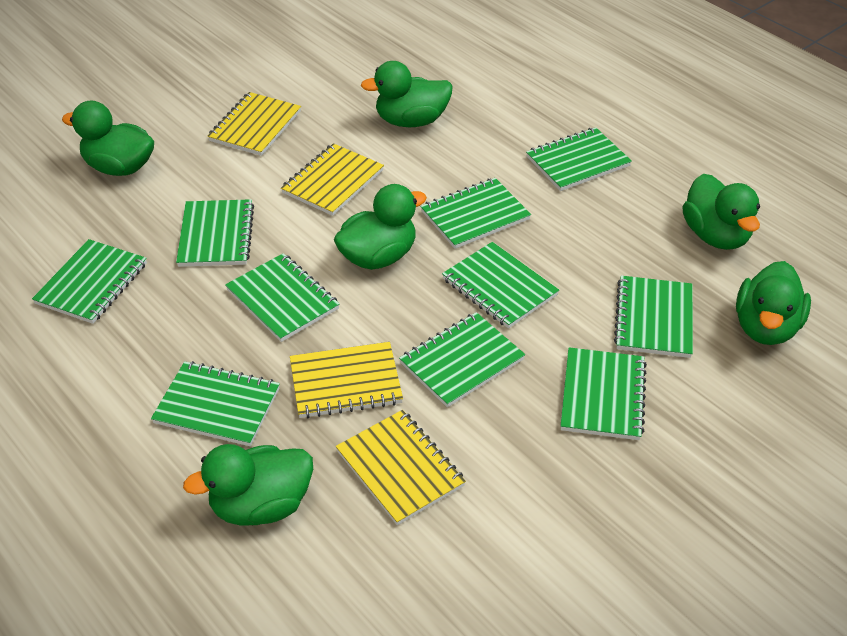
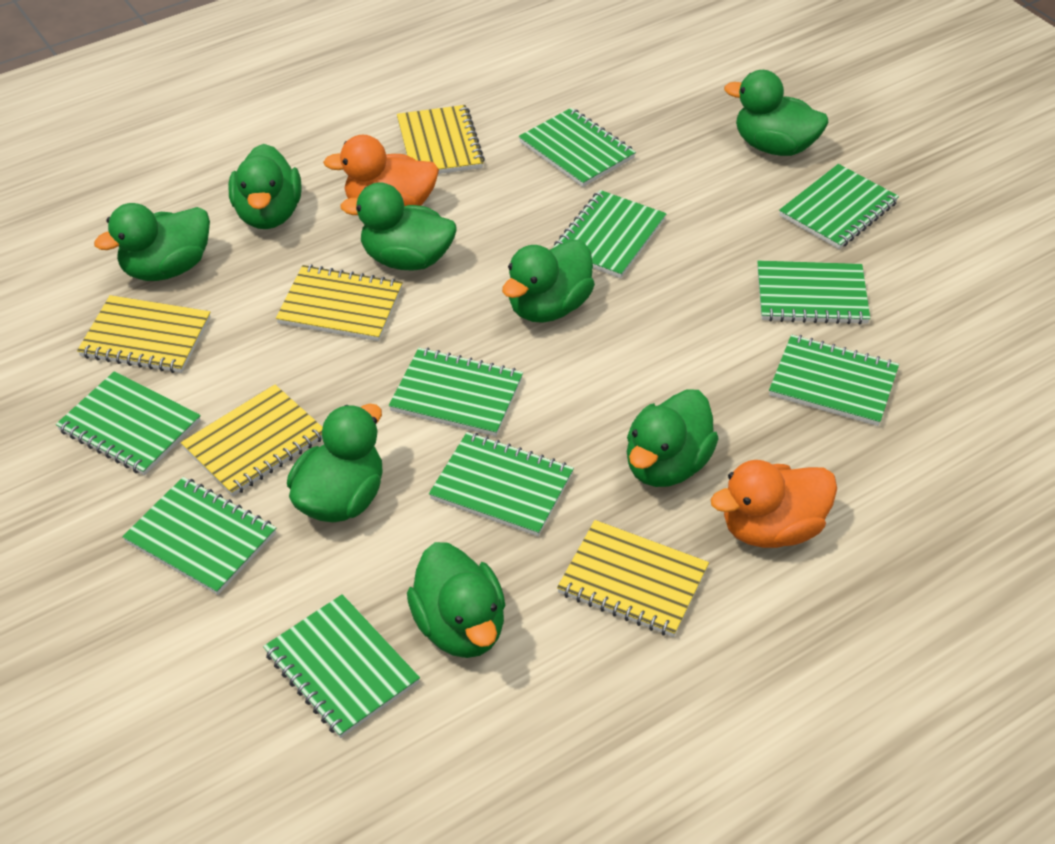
green duck: 6 -> 8
orange duck: 0 -> 2
yellow notebook: 4 -> 5

